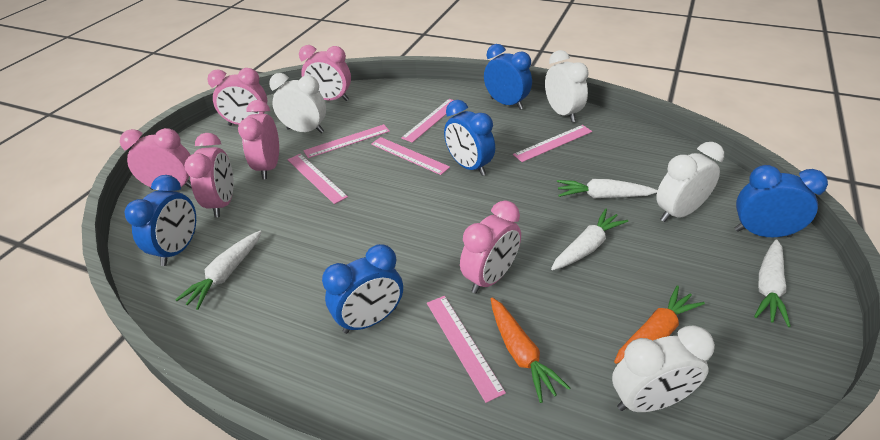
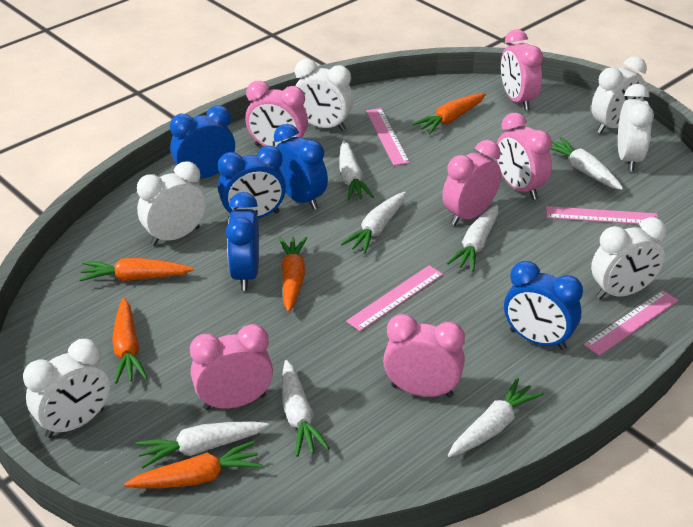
orange carrot: 2 -> 5
pink ruler: 6 -> 4
white carrot: 4 -> 7
white clock: 4 -> 6

